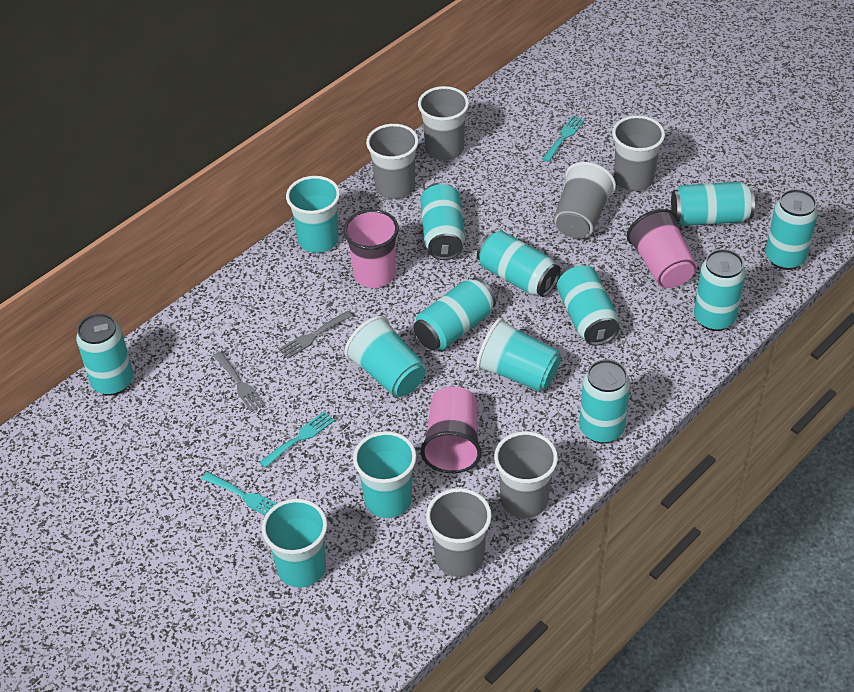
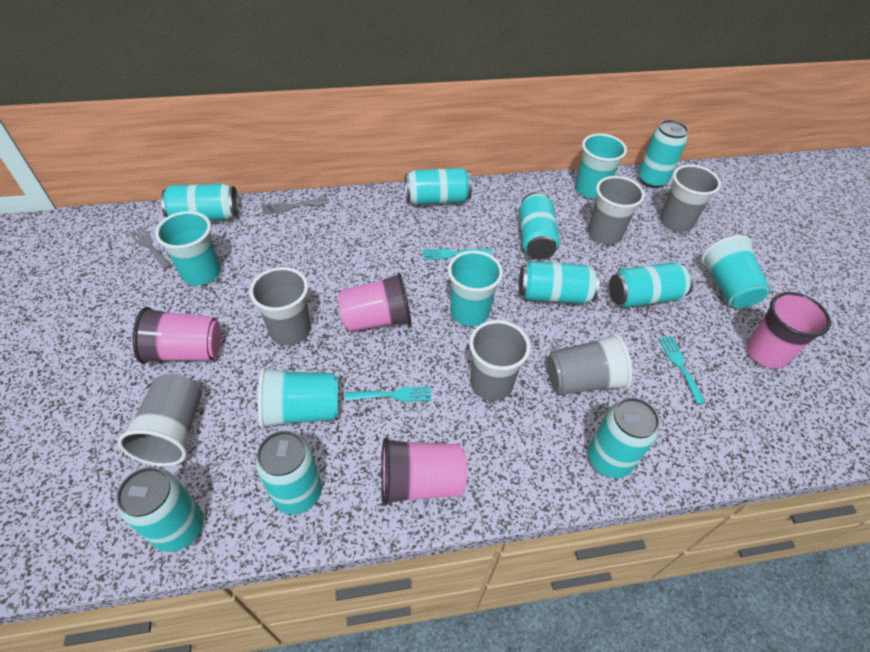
pink cup: 3 -> 4

